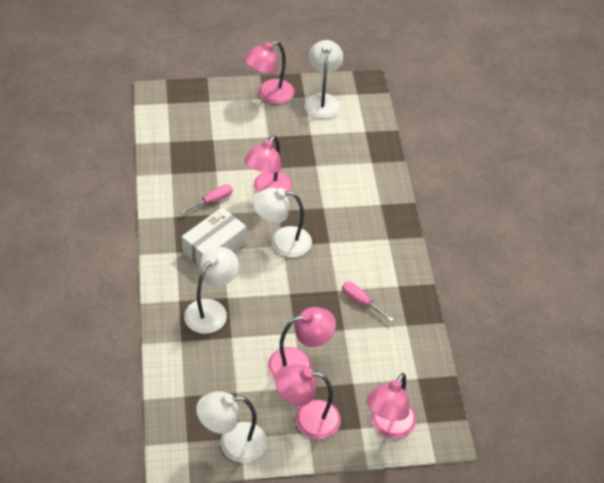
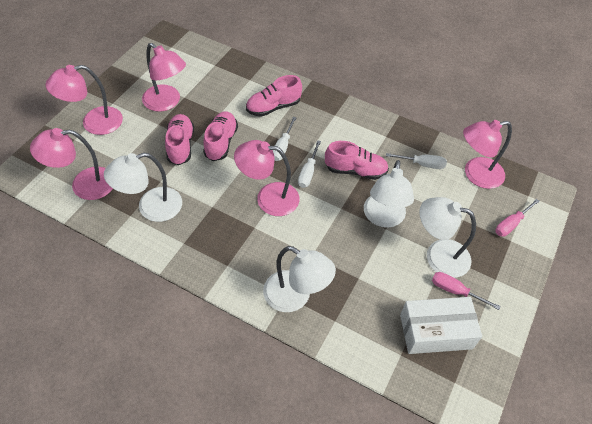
pink shoe: 0 -> 4
white screwdriver: 0 -> 3

